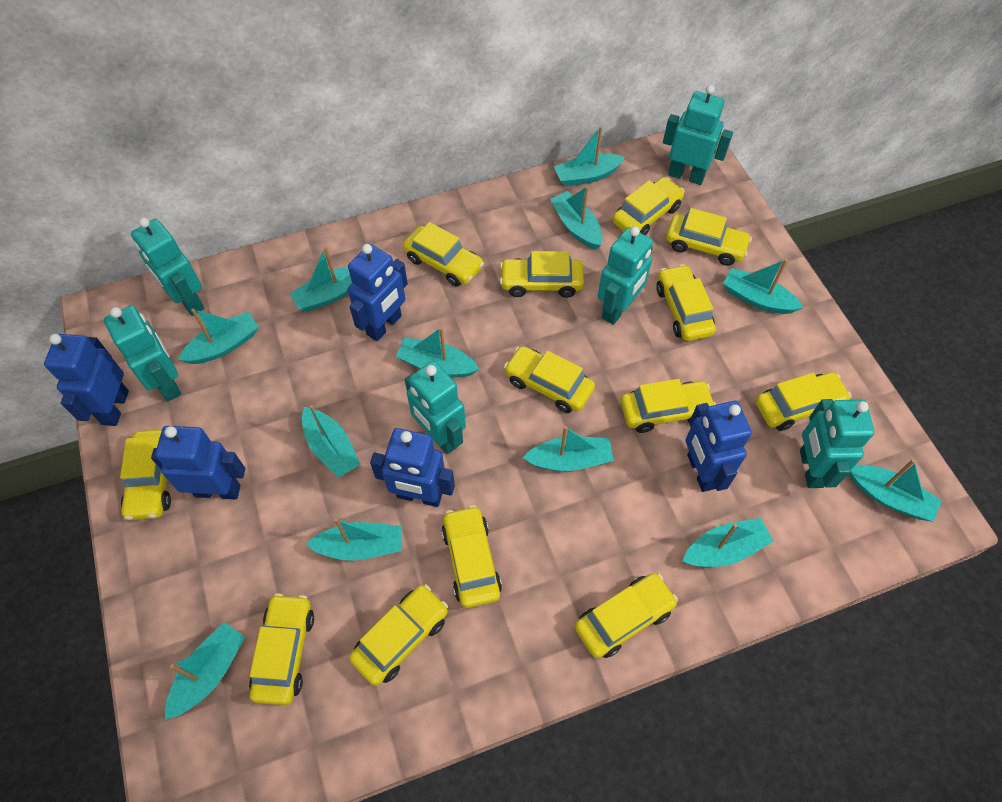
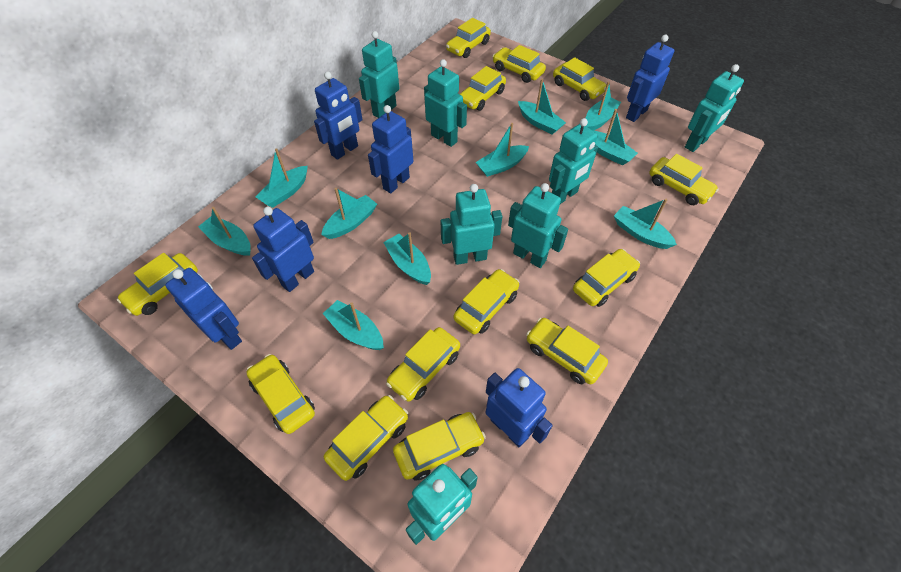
blue robot: 5 -> 6
turquoise boat: 12 -> 10
turquoise robot: 6 -> 7

